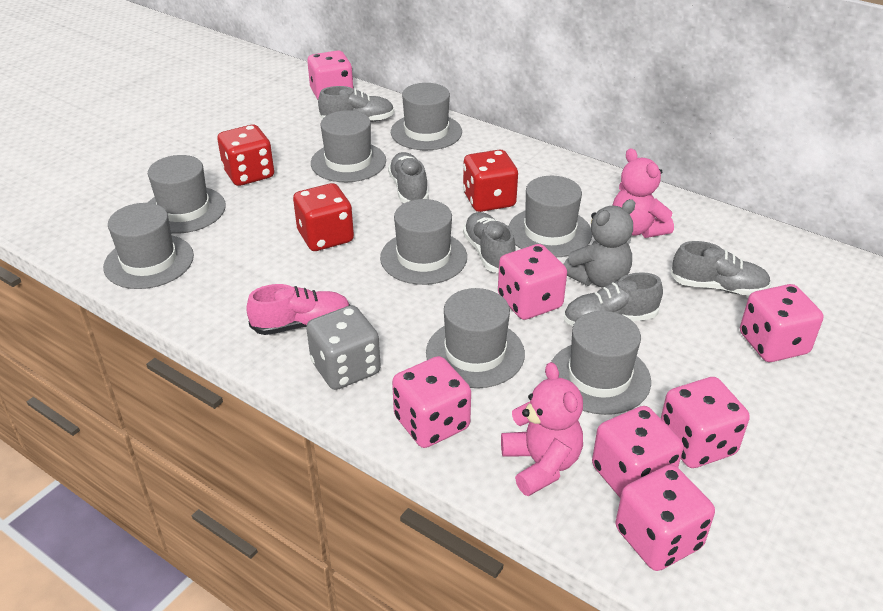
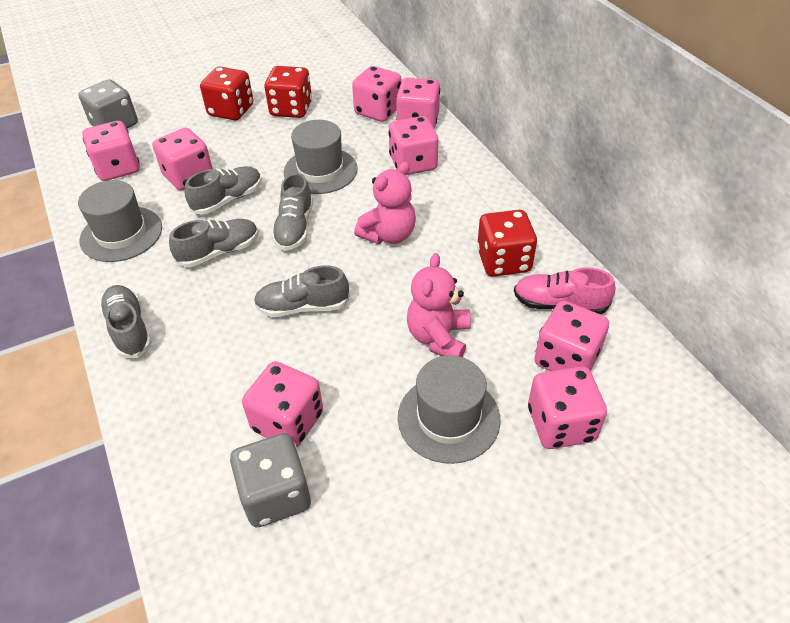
grey dice: 1 -> 2
grey hat: 8 -> 3
grey teddy bear: 1 -> 0
pink dice: 7 -> 8

